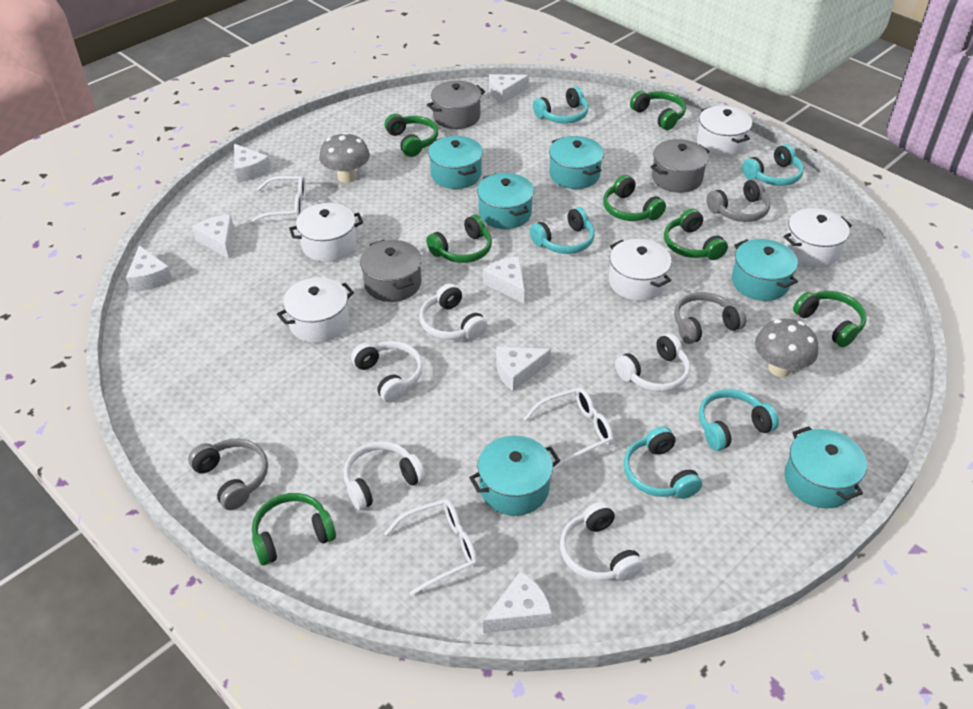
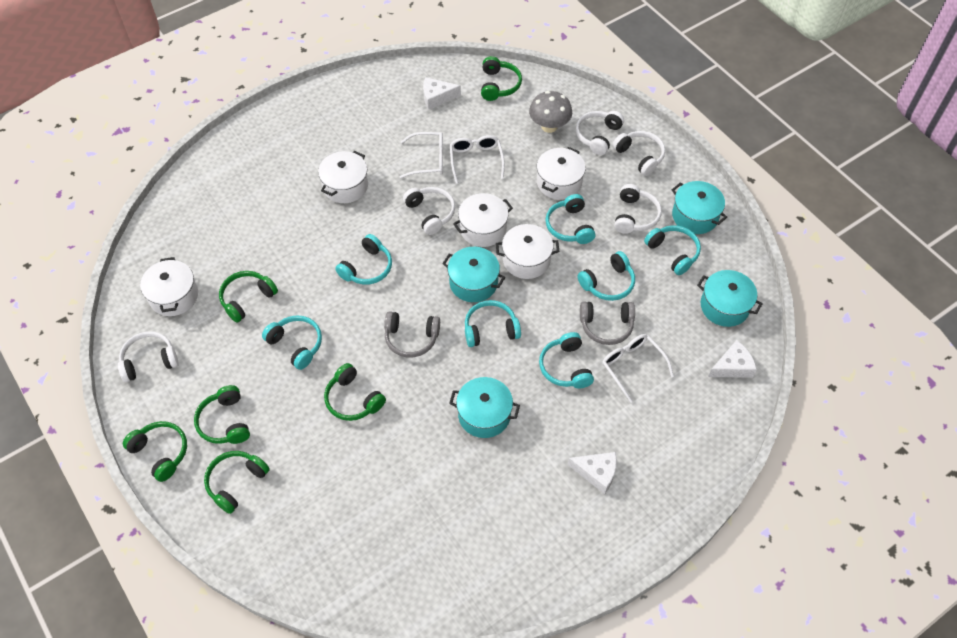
green headphones: 7 -> 6
grey headphones: 3 -> 2
grey mushroom: 2 -> 1
grey pot: 3 -> 0
turquoise headphones: 5 -> 7
turquoise pot: 6 -> 4
white cheese: 7 -> 3

